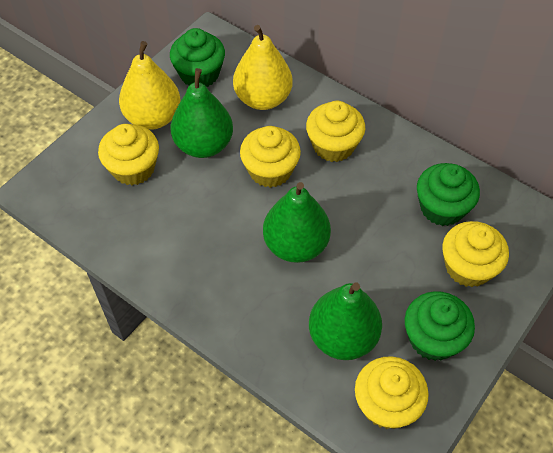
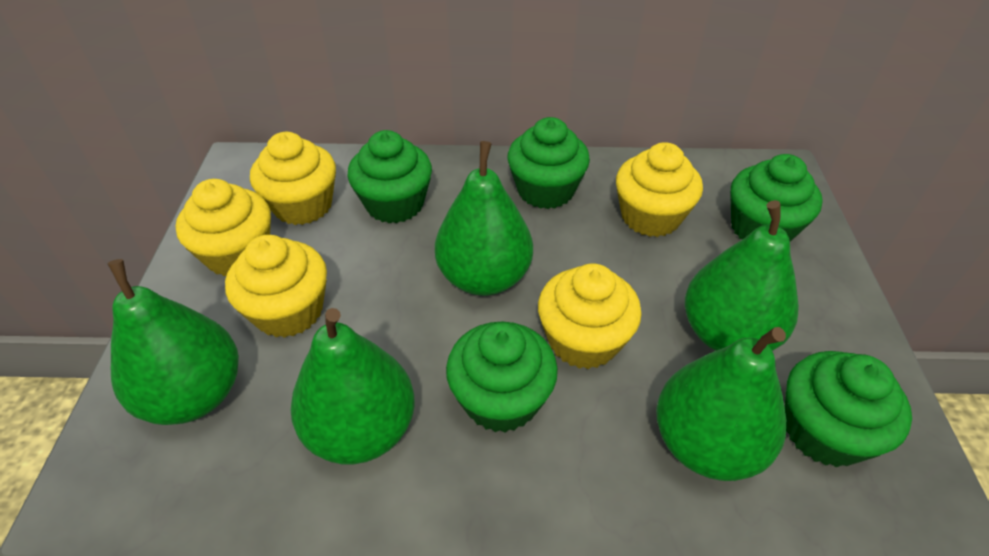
green cupcake: 3 -> 5
green pear: 3 -> 5
yellow pear: 2 -> 0

